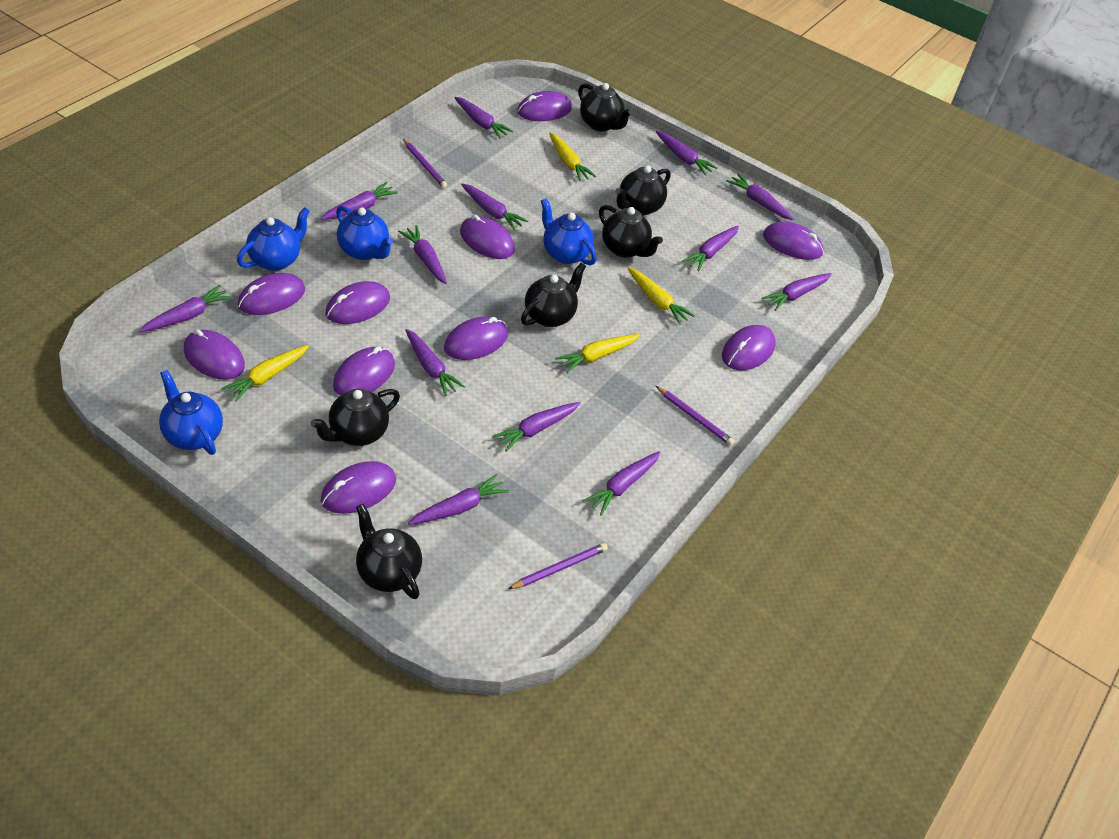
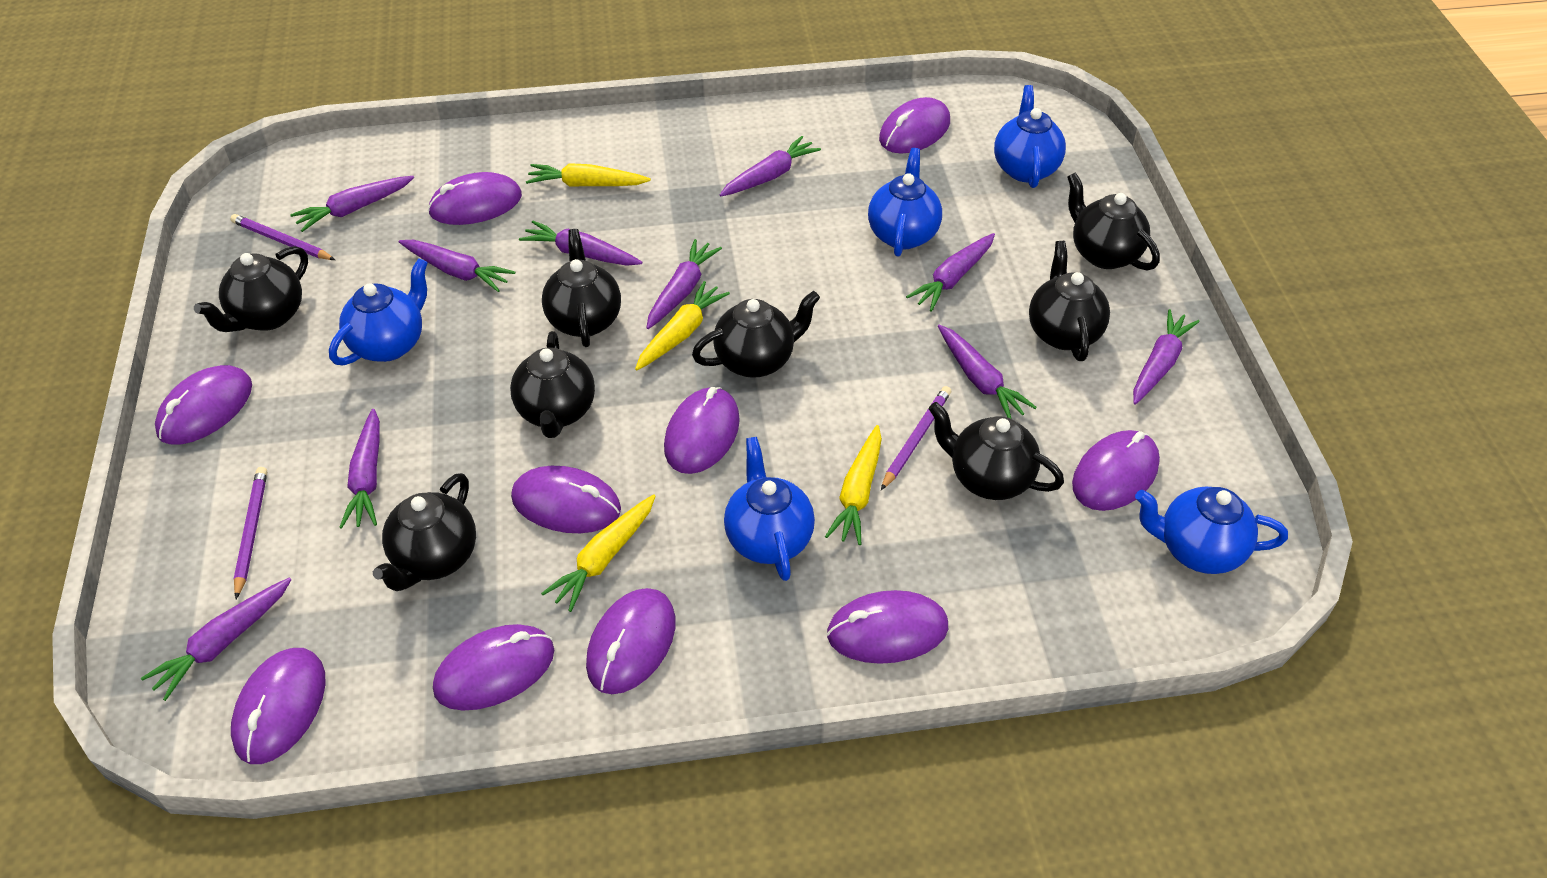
black teapot: 6 -> 8
blue teapot: 4 -> 5
purple carrot: 13 -> 10

